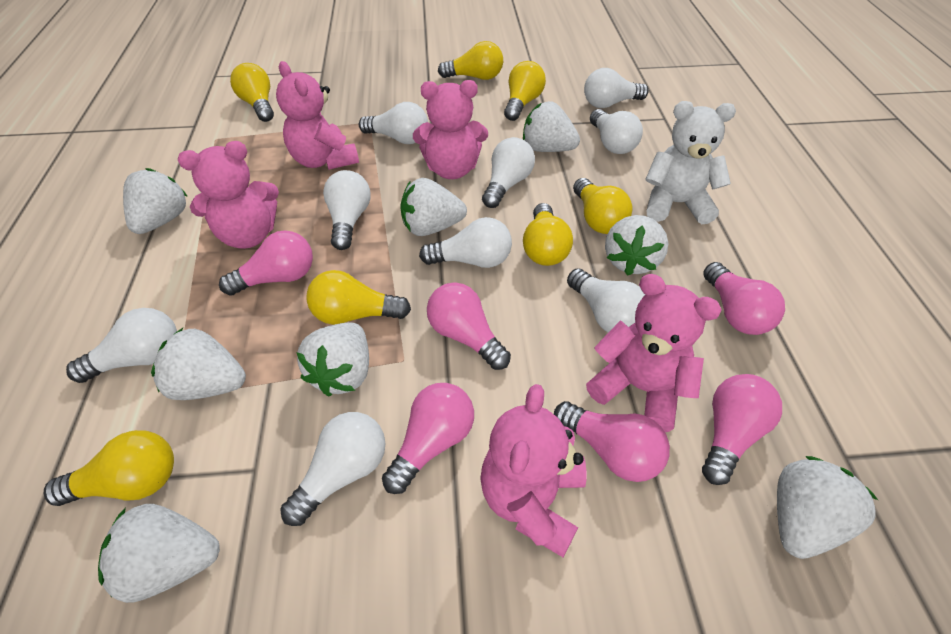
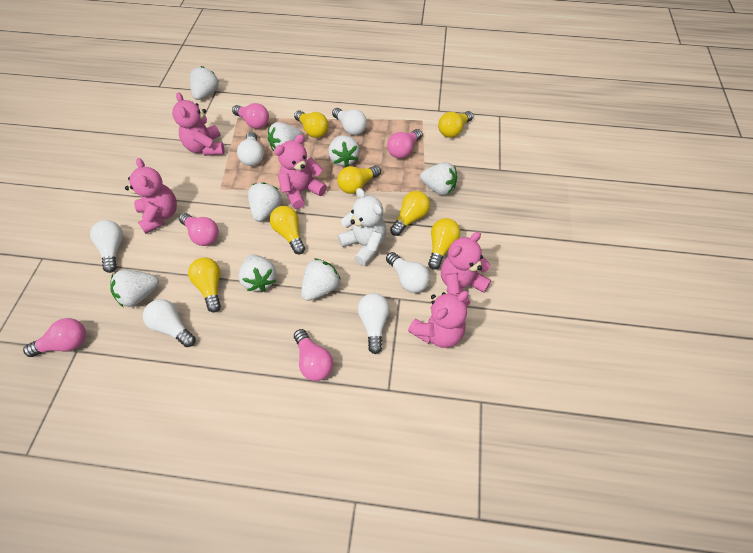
pink light bulb: 6 -> 5
white light bulb: 9 -> 6

